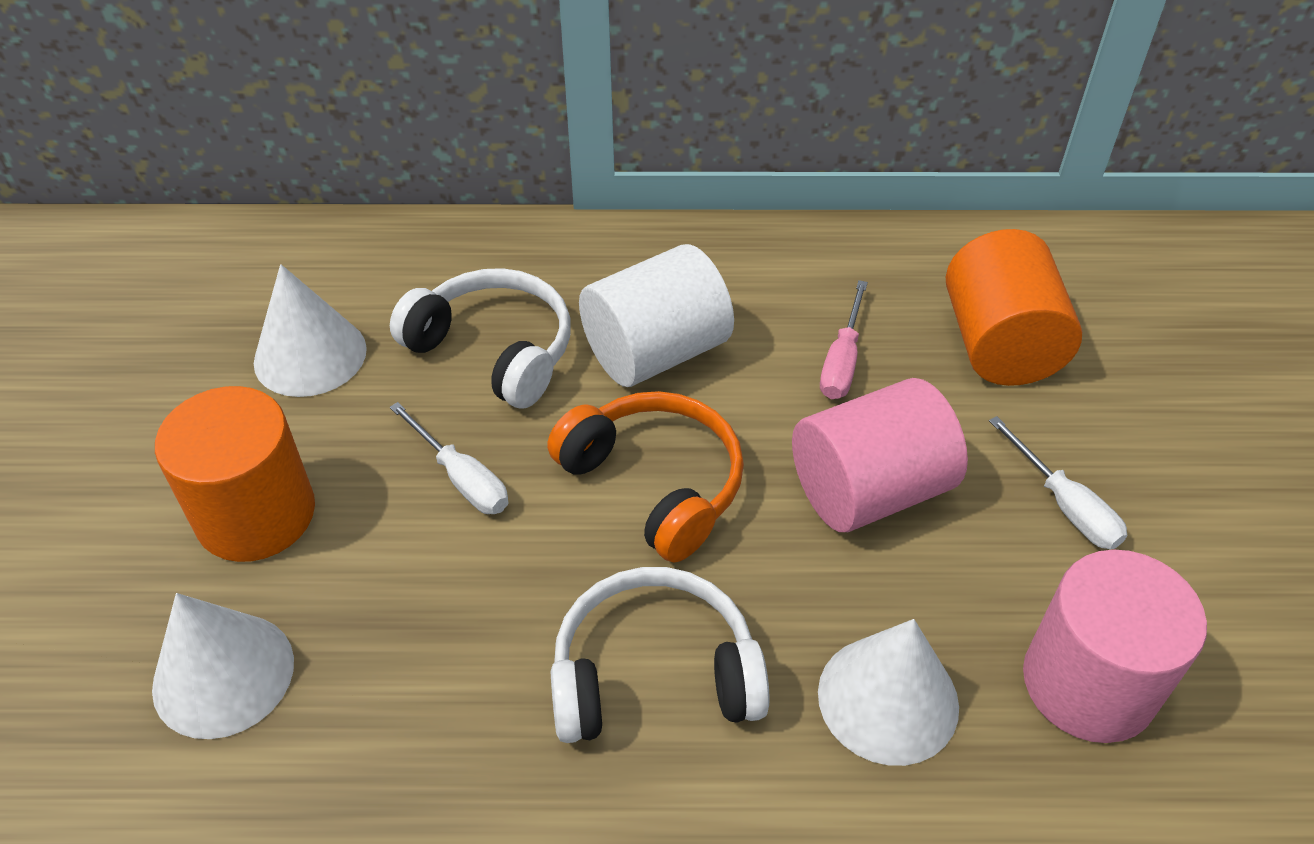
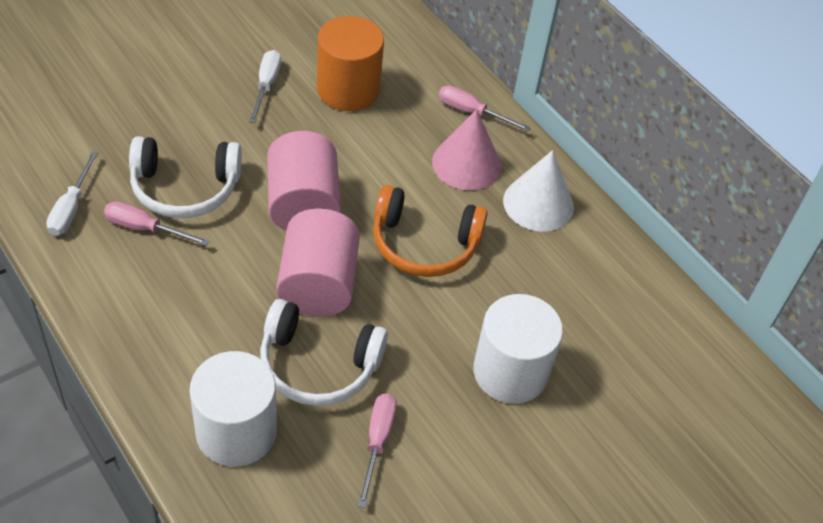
orange cylinder: 2 -> 1
pink cone: 0 -> 1
pink screwdriver: 1 -> 3
white cone: 3 -> 1
white cylinder: 1 -> 2

